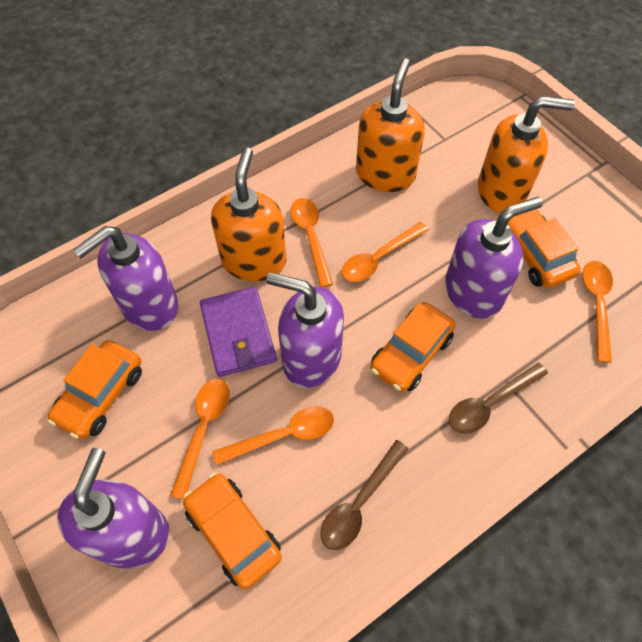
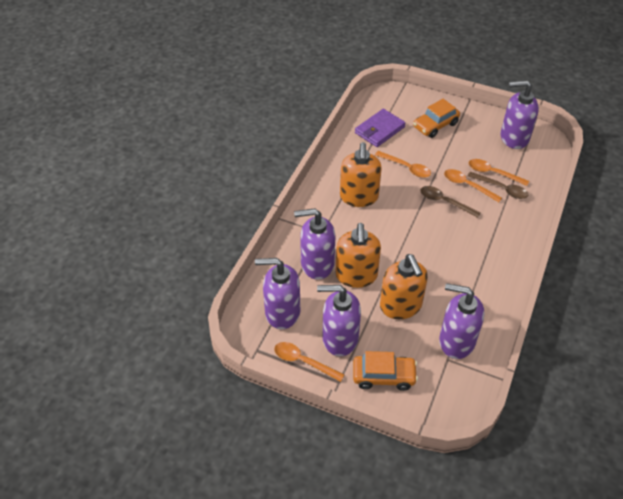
orange car: 4 -> 2
orange spoon: 5 -> 4
purple soap dispenser: 4 -> 5

